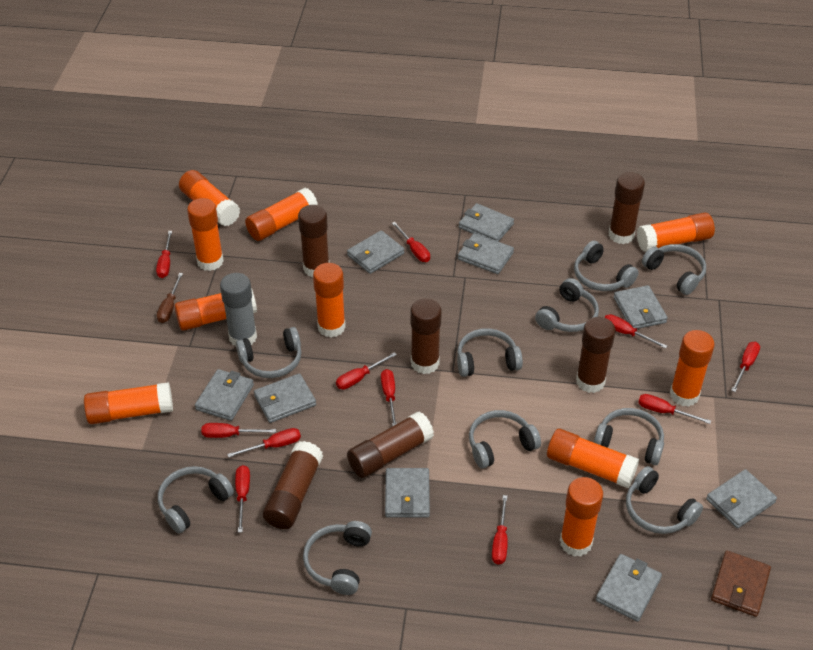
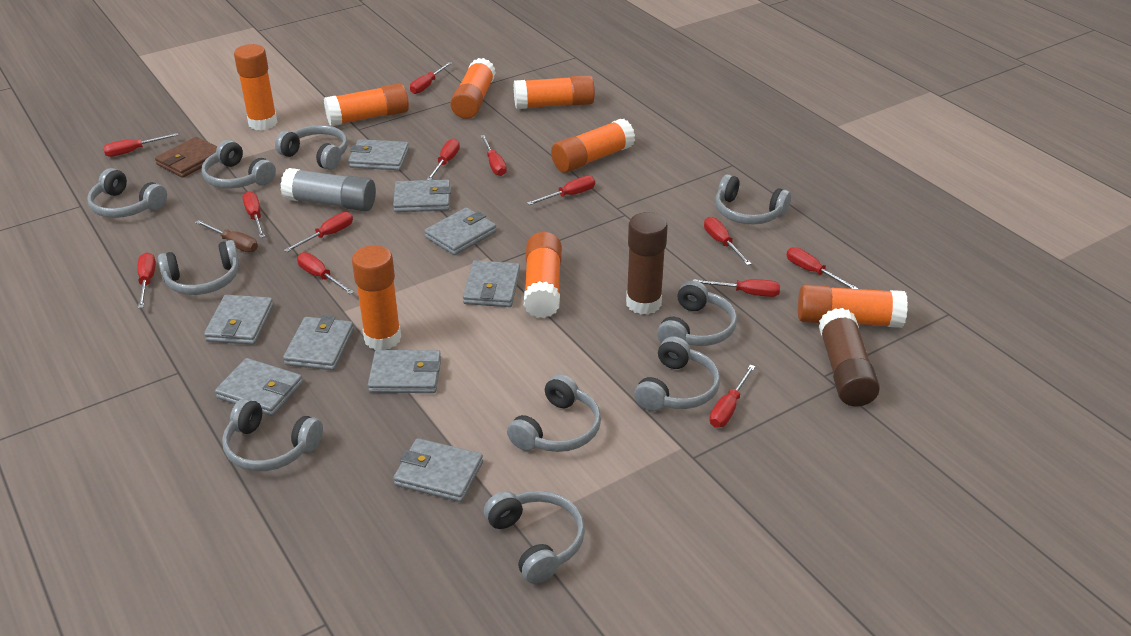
brown glue stick: 6 -> 2
orange glue stick: 10 -> 8
red screwdriver: 11 -> 13

